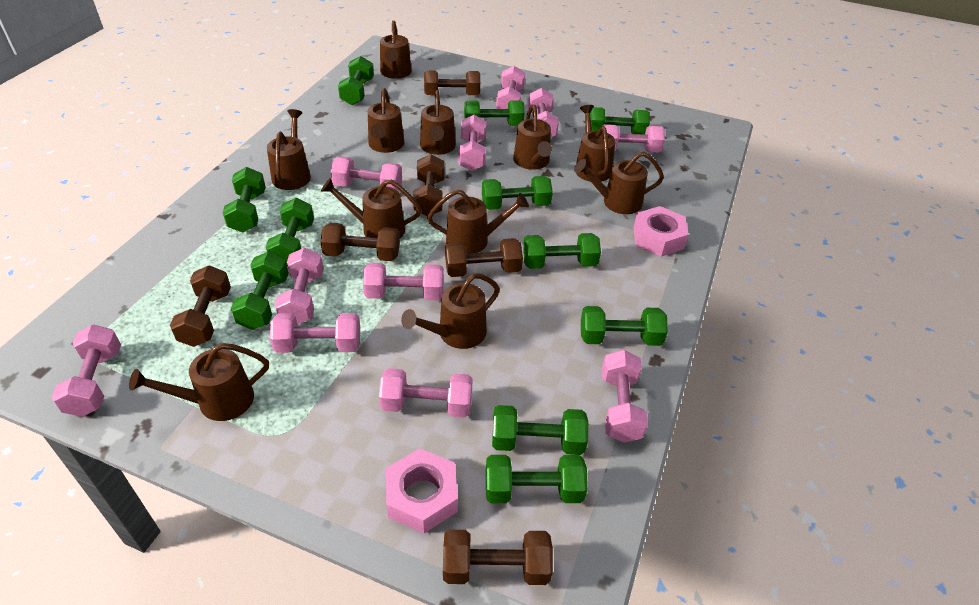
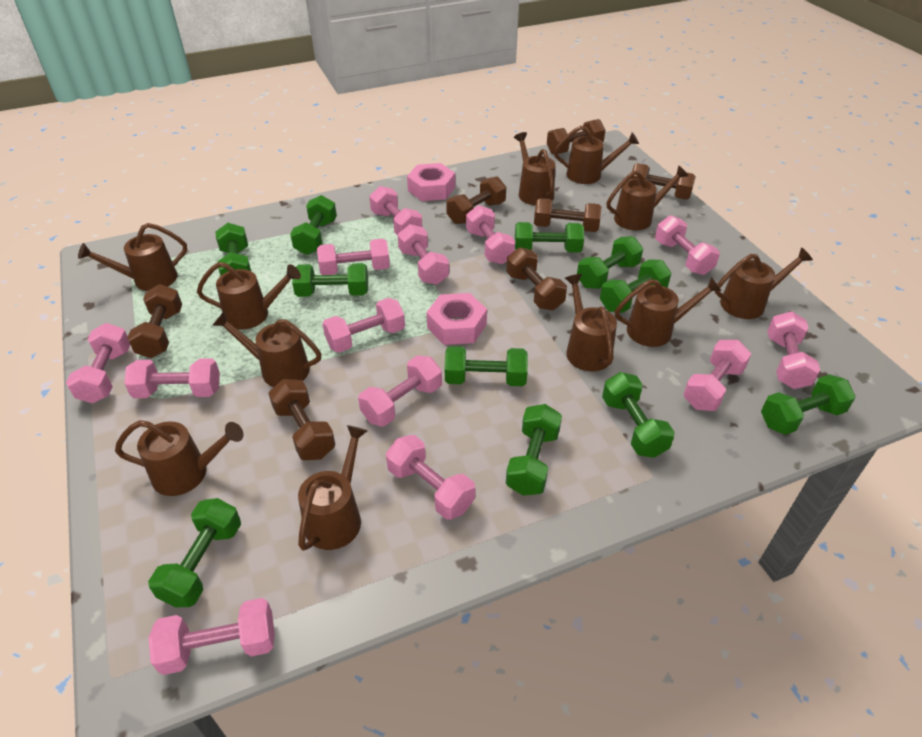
brown dumbbell: 6 -> 7
pink dumbbell: 11 -> 13

